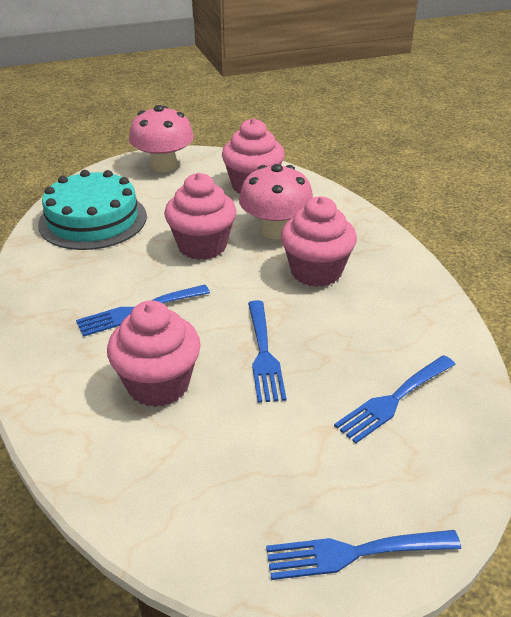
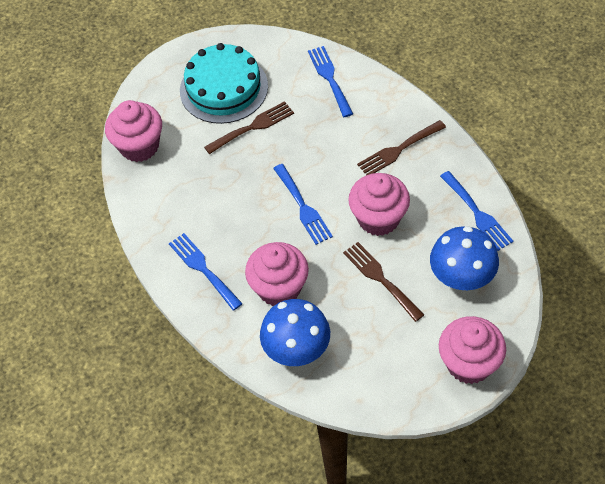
blue mushroom: 0 -> 2
brown fork: 0 -> 3
pink mushroom: 2 -> 0

